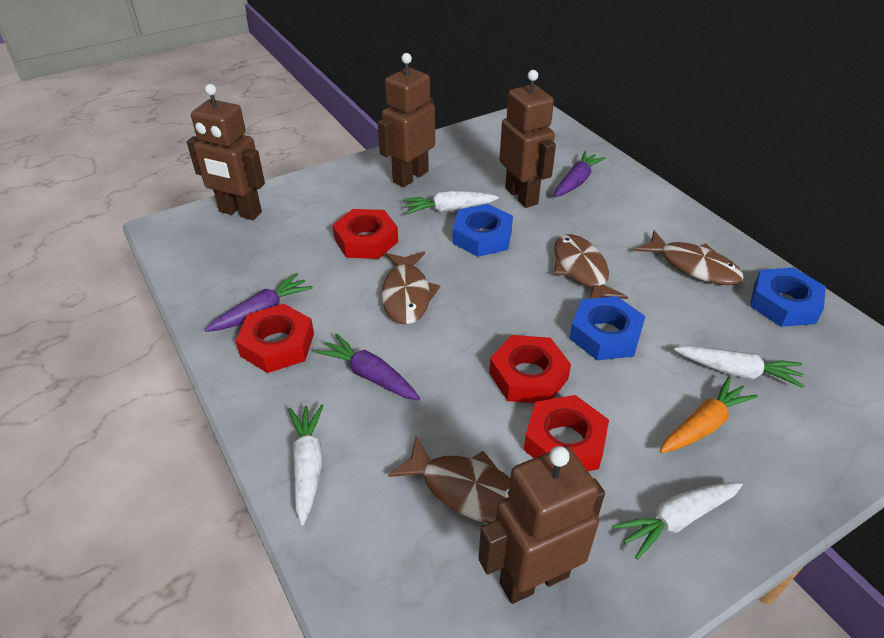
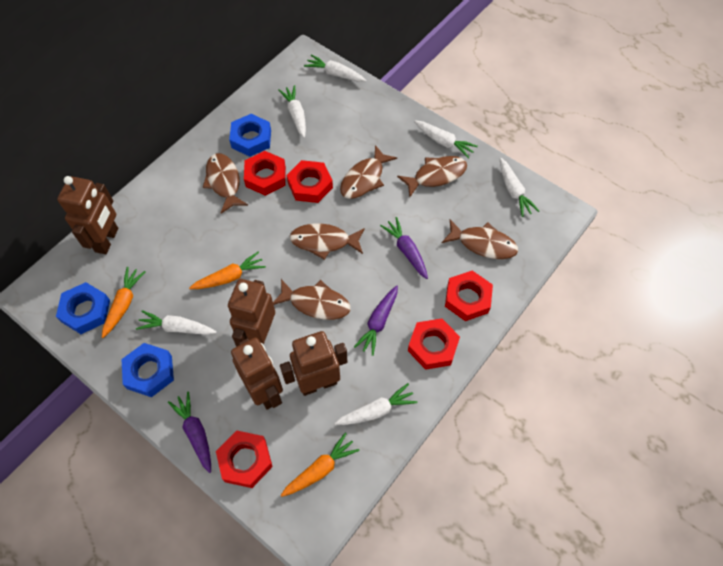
brown fish: 4 -> 6
orange carrot: 1 -> 3
red nut: 4 -> 5
white carrot: 4 -> 6

